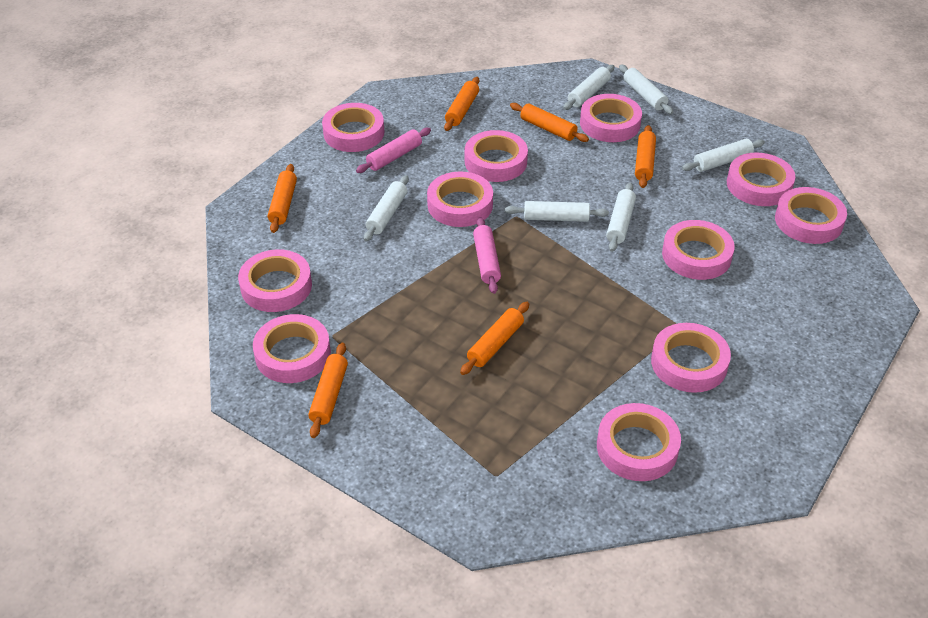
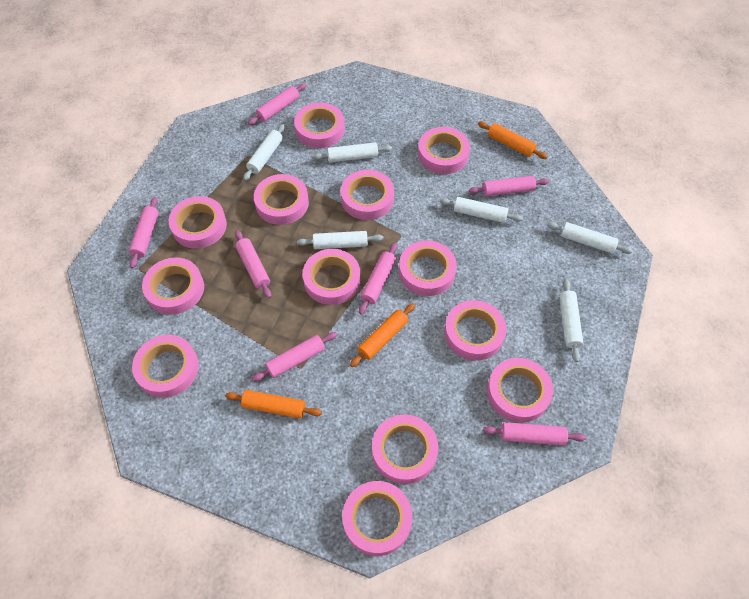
orange rolling pin: 6 -> 3
pink rolling pin: 2 -> 7
pink tape: 11 -> 13

